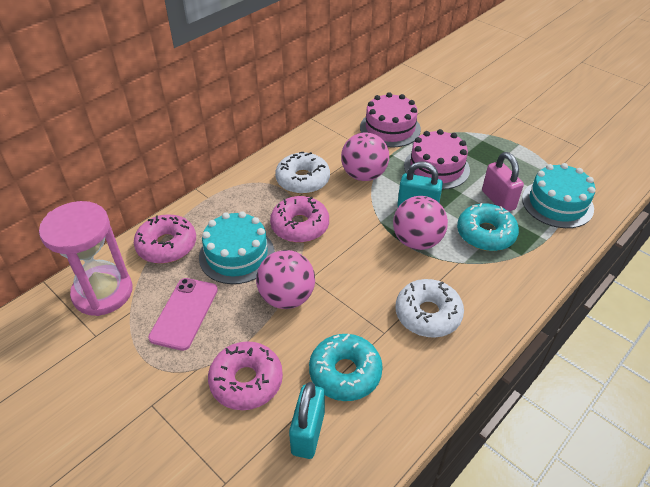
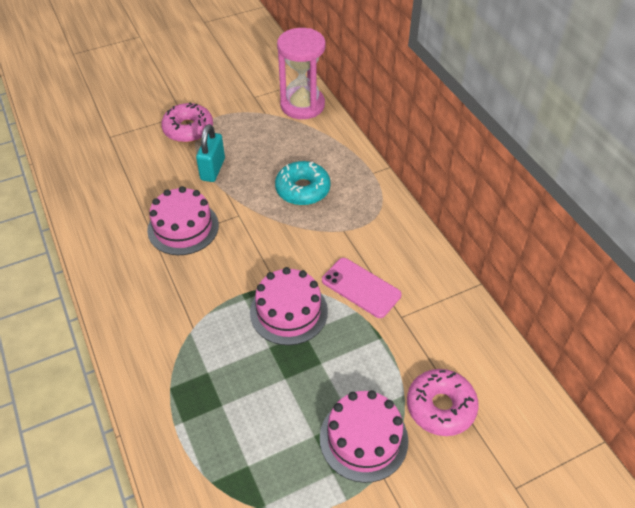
pink ball: 3 -> 0
pink cake: 2 -> 3
pink donut: 3 -> 2
pink padlock: 1 -> 0
turquoise cake: 2 -> 0
turquoise donut: 2 -> 1
turquoise padlock: 2 -> 1
white donut: 2 -> 0

